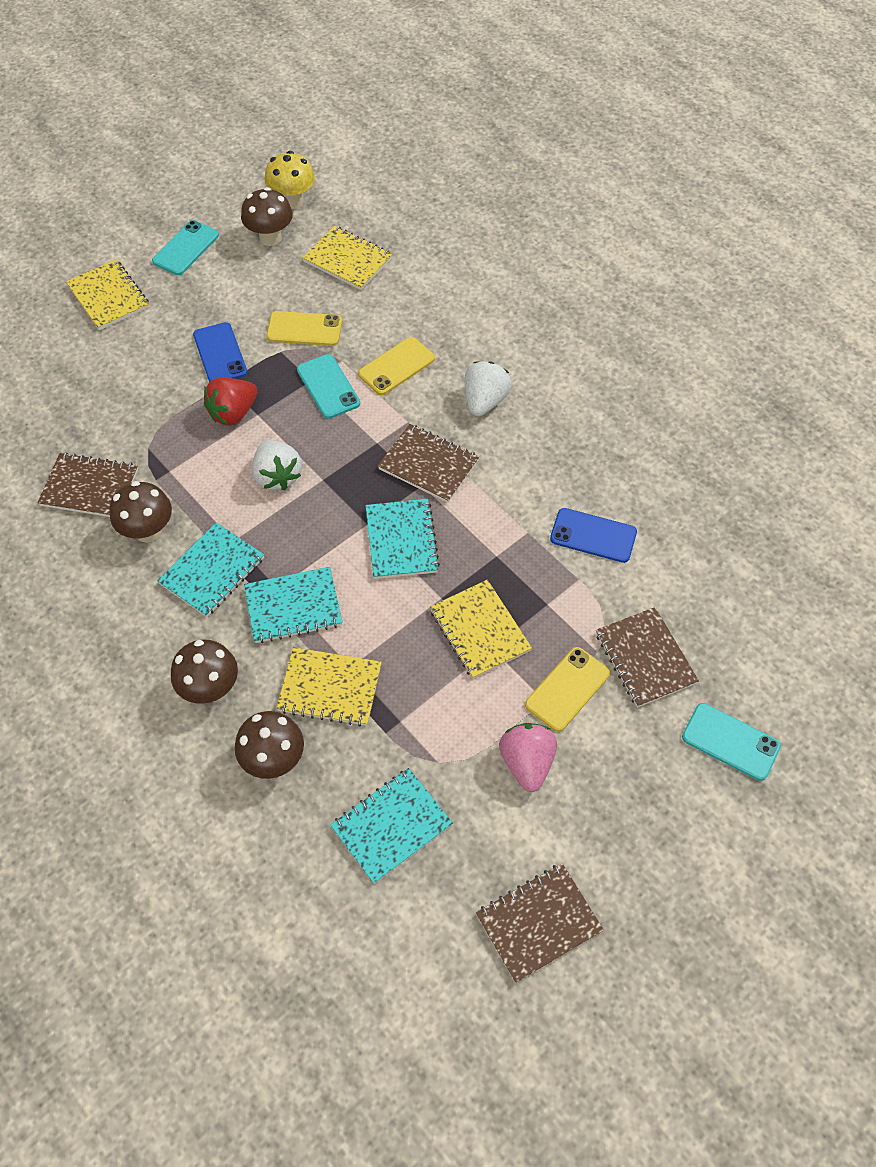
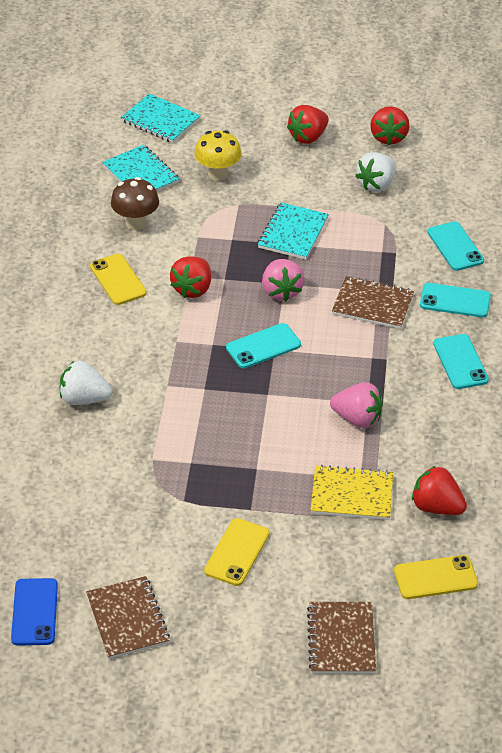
blue phone: 2 -> 1
brown mushroom: 4 -> 1
brown notebook: 4 -> 3
pink strawberry: 1 -> 2
red strawberry: 1 -> 4
turquoise notebook: 4 -> 3
turquoise phone: 3 -> 4
yellow notebook: 4 -> 1

